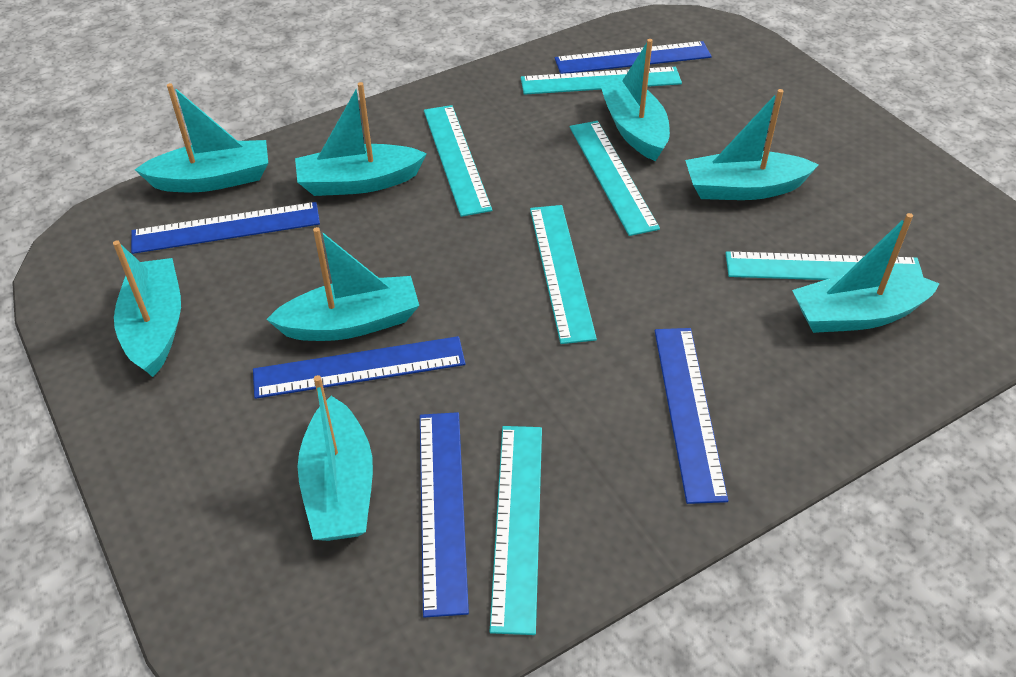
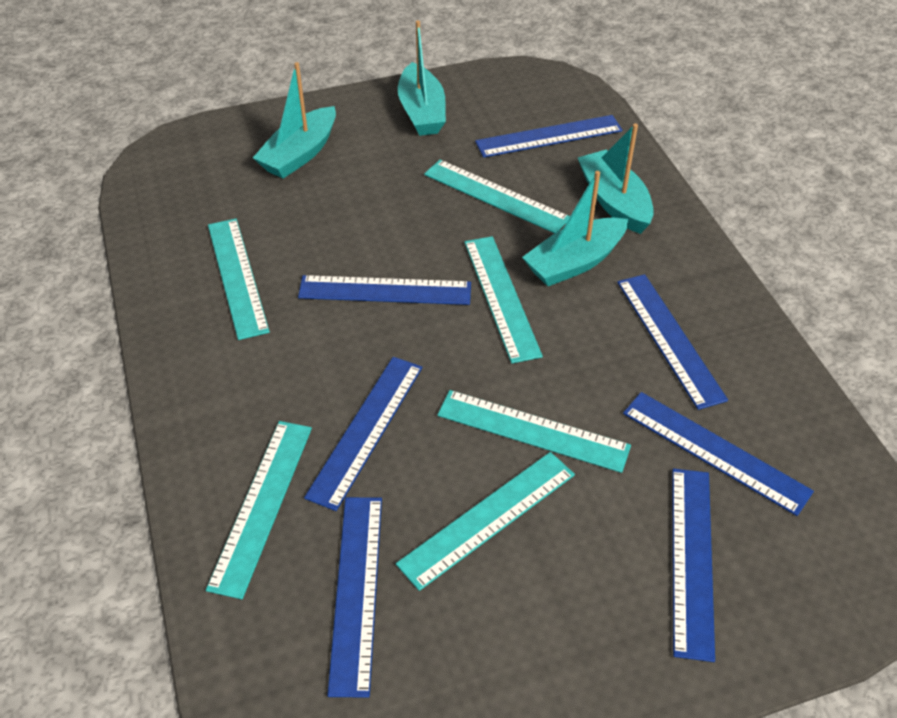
blue ruler: 5 -> 7
turquoise boat: 8 -> 4

